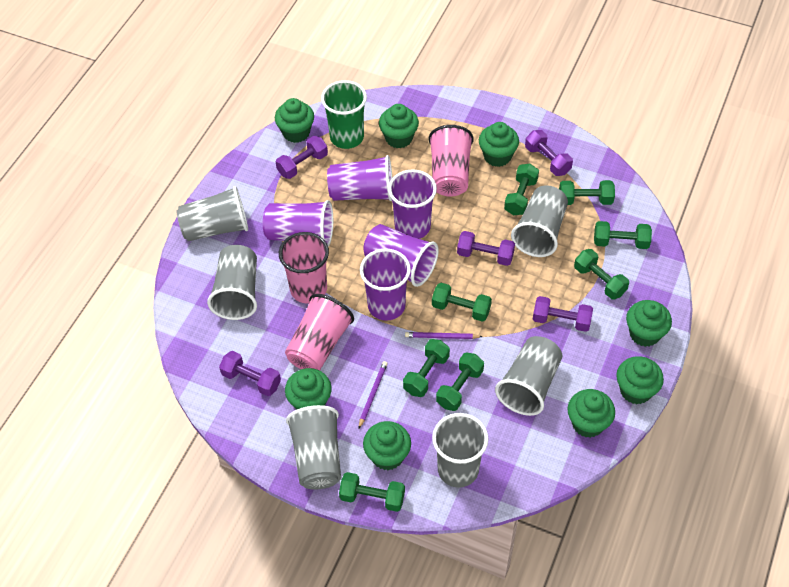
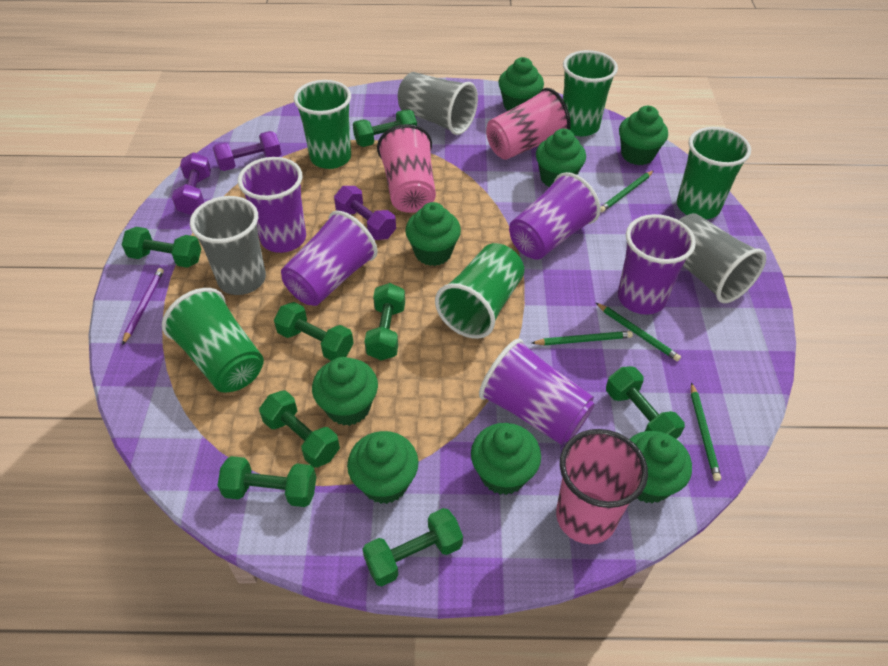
green cup: 1 -> 5
green pencil: 0 -> 4
grey cup: 6 -> 3
purple dumbbell: 5 -> 3
purple pencil: 2 -> 1

